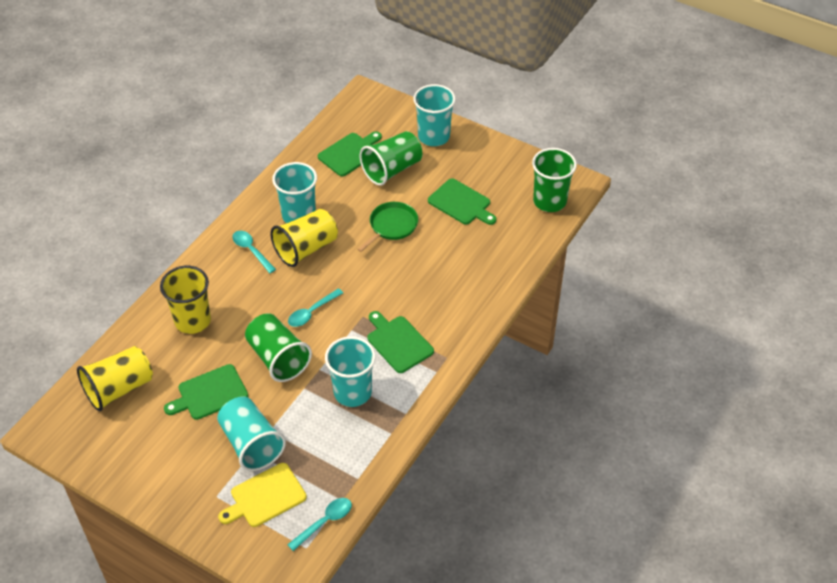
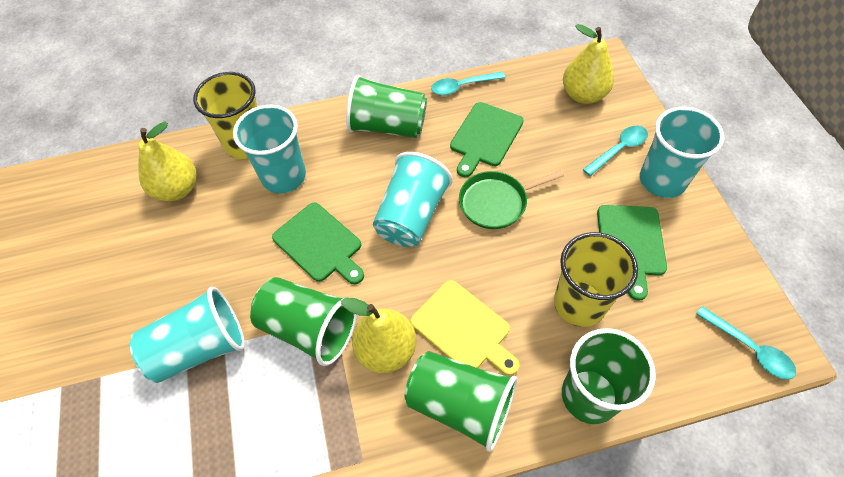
green cup: 3 -> 4
green cutting board: 4 -> 3
yellow cup: 3 -> 2
yellow pear: 0 -> 3

